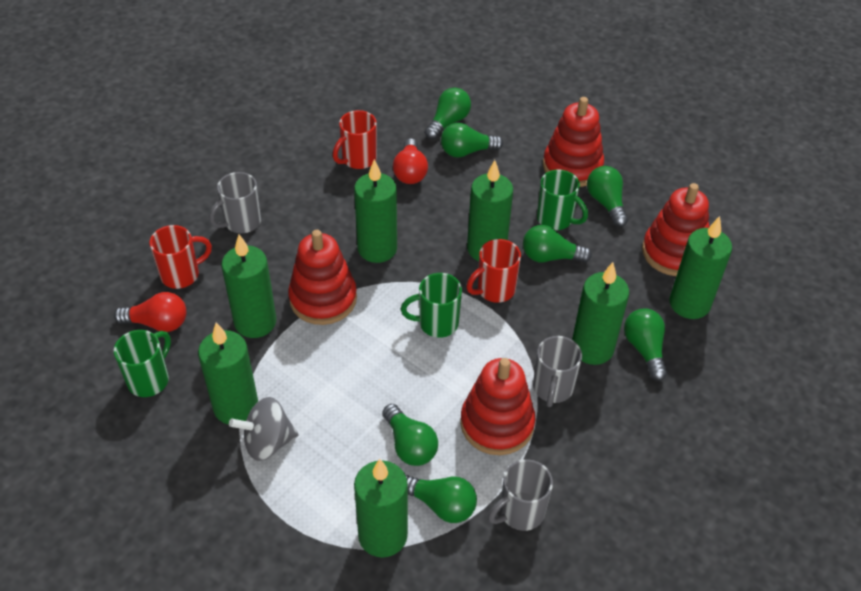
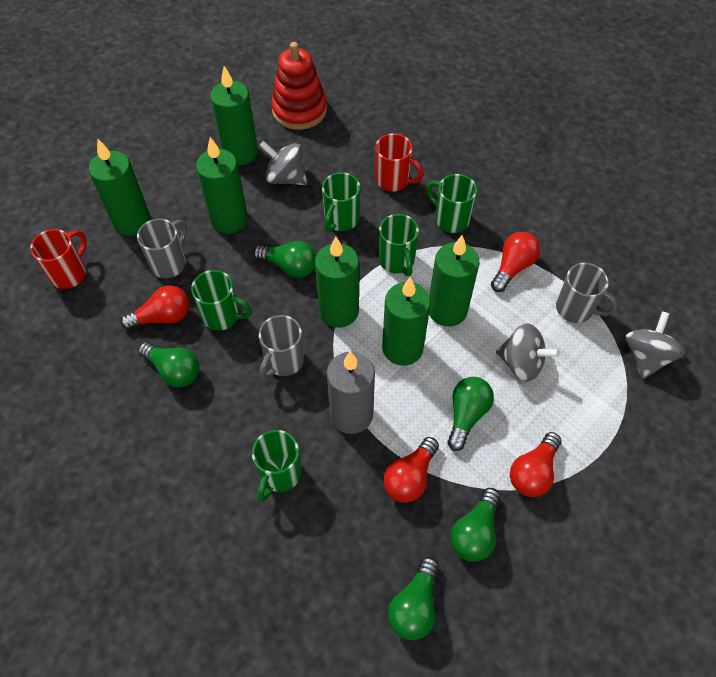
green candle: 7 -> 6
green light bulb: 7 -> 5
green mug: 3 -> 5
grey candle: 0 -> 1
grey spinning top: 1 -> 3
red light bulb: 2 -> 4
red mug: 3 -> 2
red stacking toy: 4 -> 1

